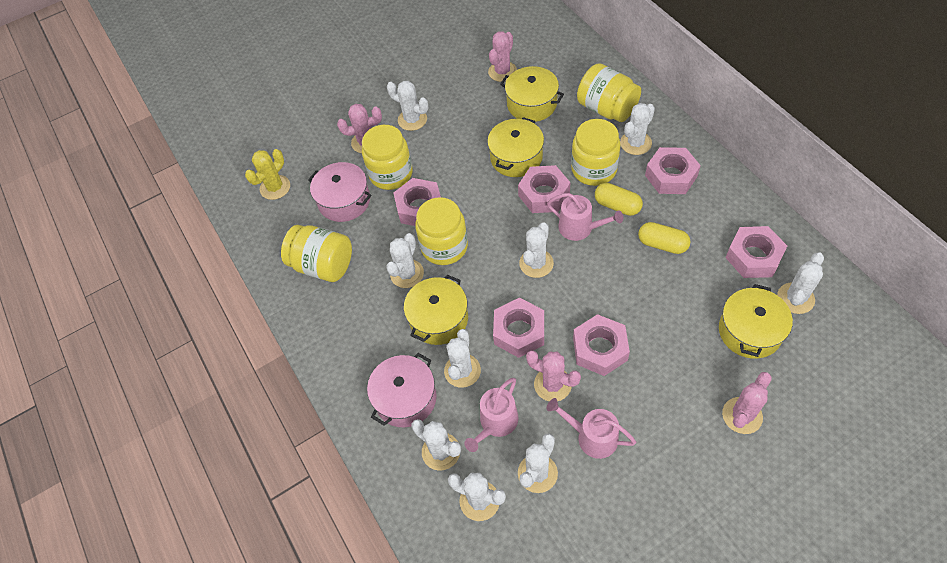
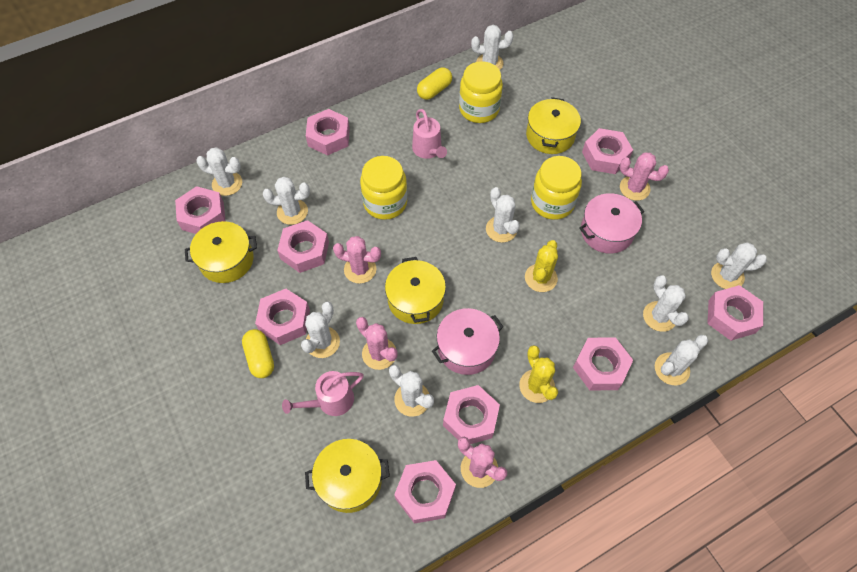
pink nut: 6 -> 9
pink watering can: 3 -> 2
yellow cactus: 1 -> 2
yellow jar: 5 -> 3

